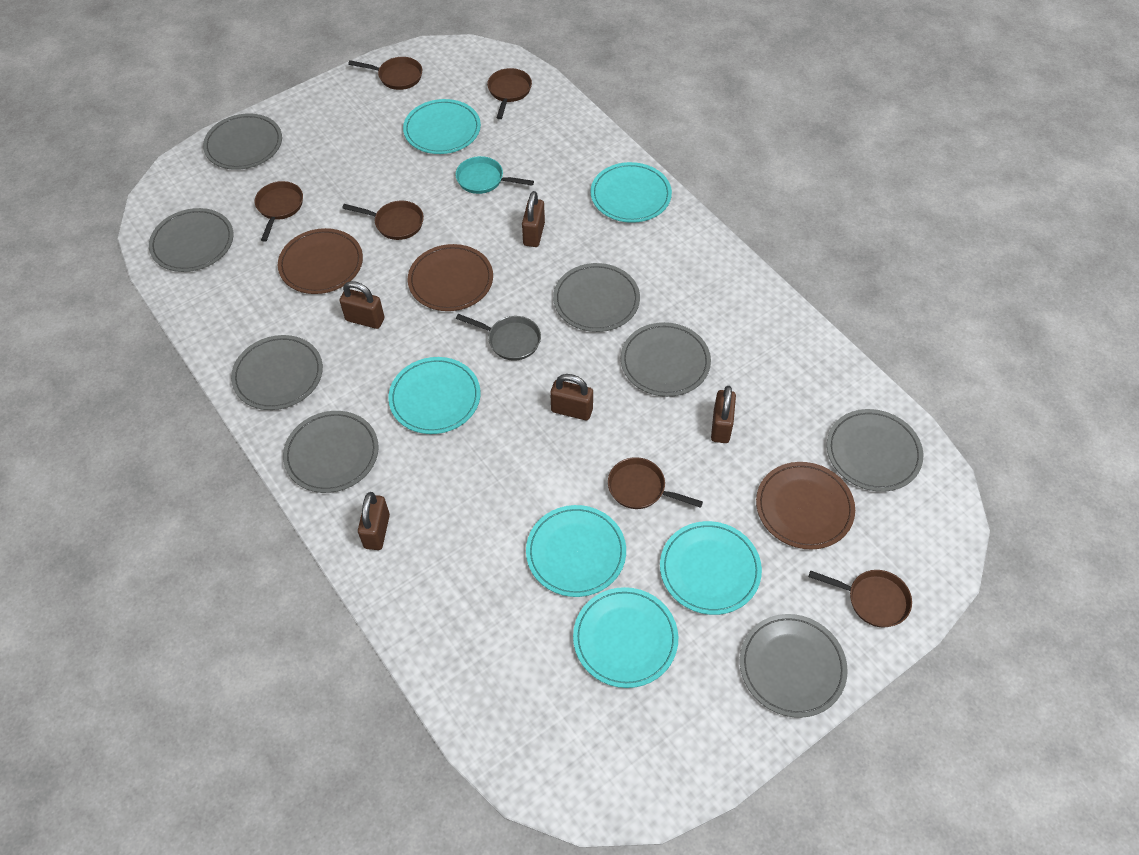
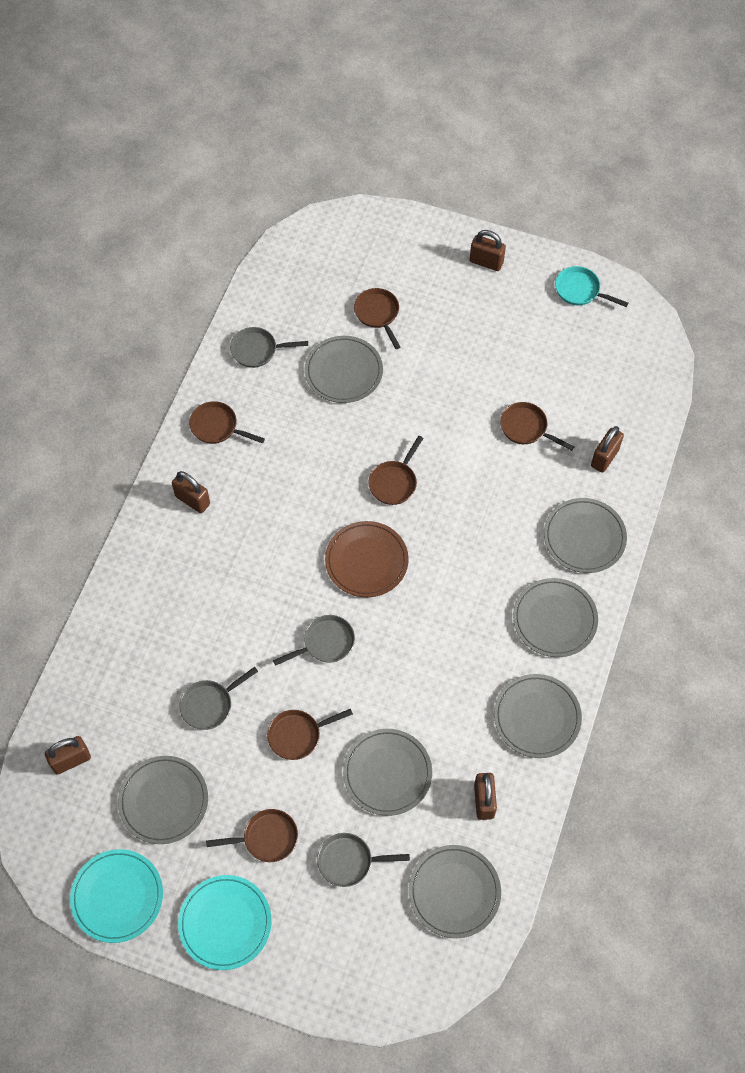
brown plate: 3 -> 1
grey pan: 1 -> 4
grey plate: 8 -> 7
turquoise plate: 6 -> 2

